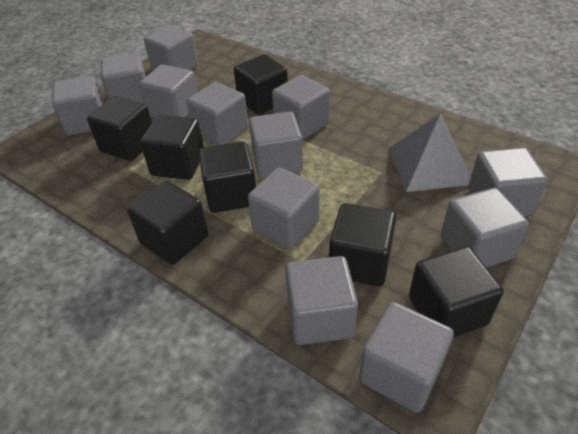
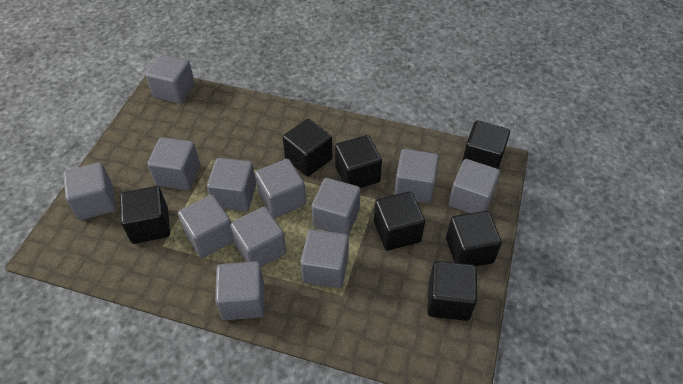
grey pyramid: 1 -> 0

